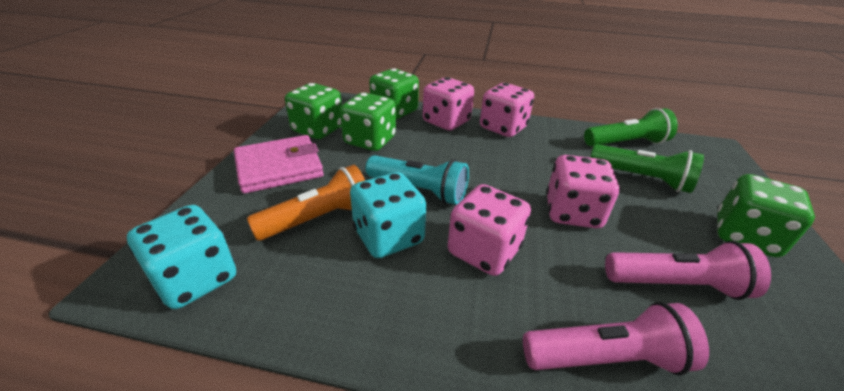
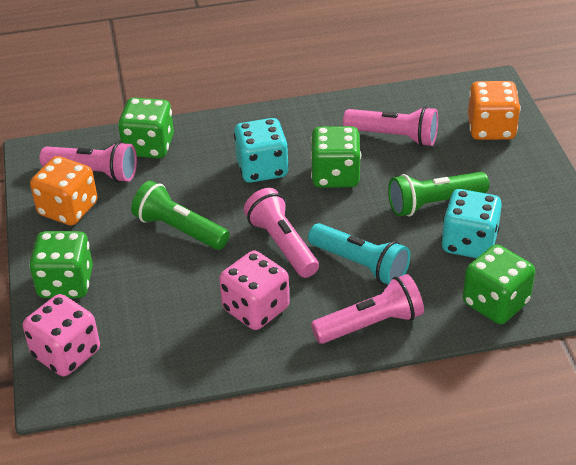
orange dice: 0 -> 2
orange flashlight: 1 -> 0
pink dice: 4 -> 2
pink flashlight: 2 -> 4
pink wallet: 1 -> 0

